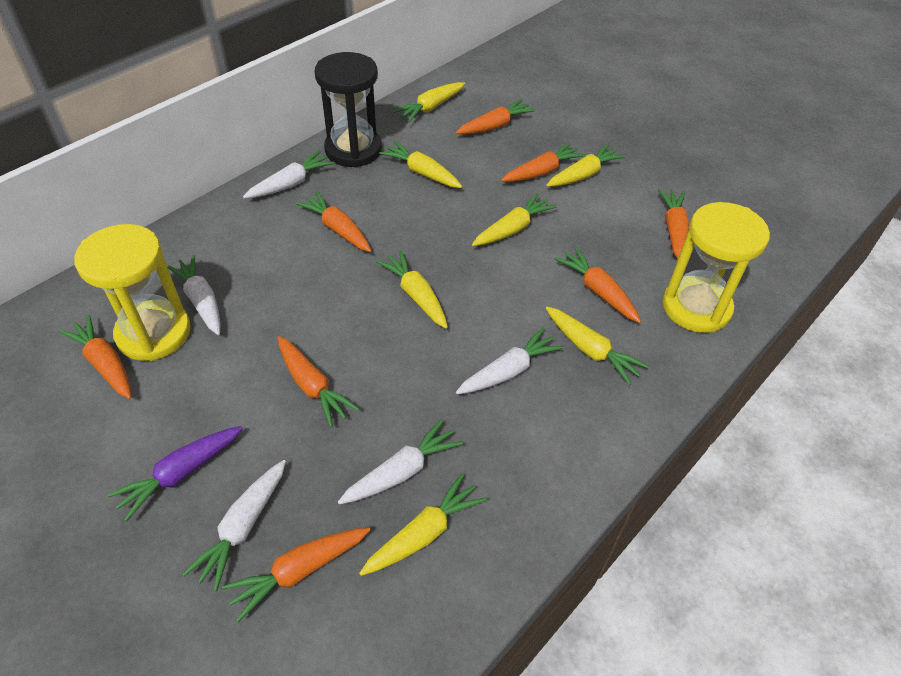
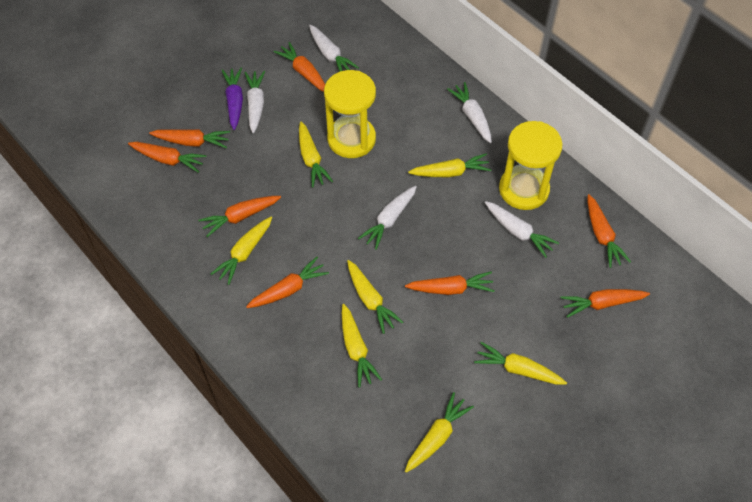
black hourglass: 1 -> 0

